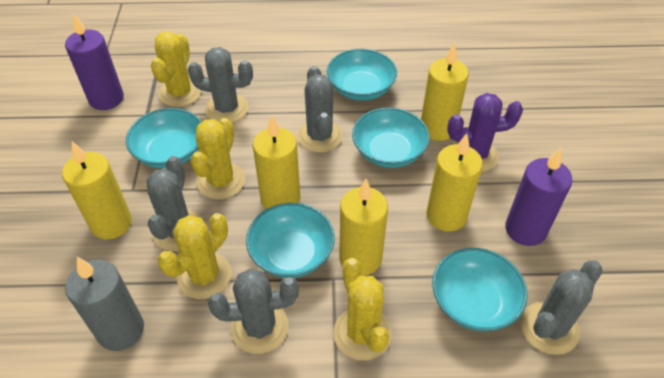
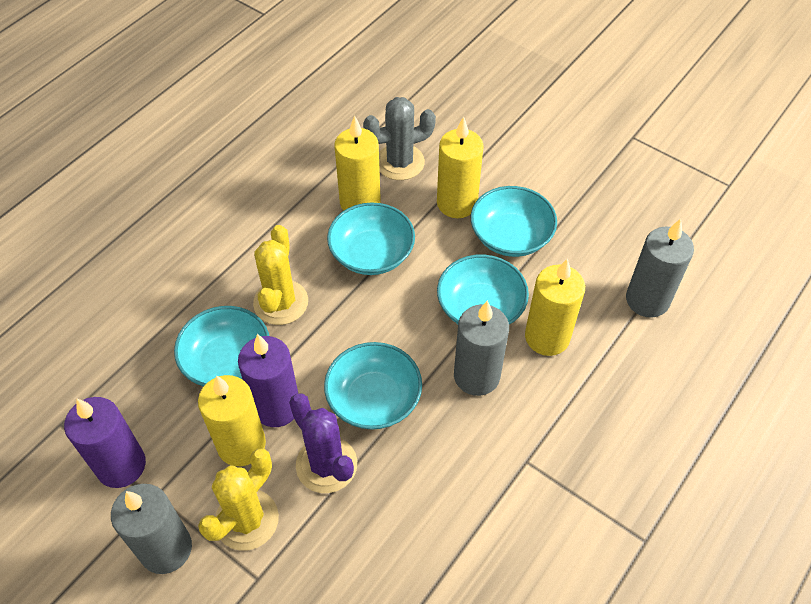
grey cactus: 5 -> 1
grey candle: 1 -> 3
yellow cactus: 4 -> 2
yellow candle: 5 -> 4

